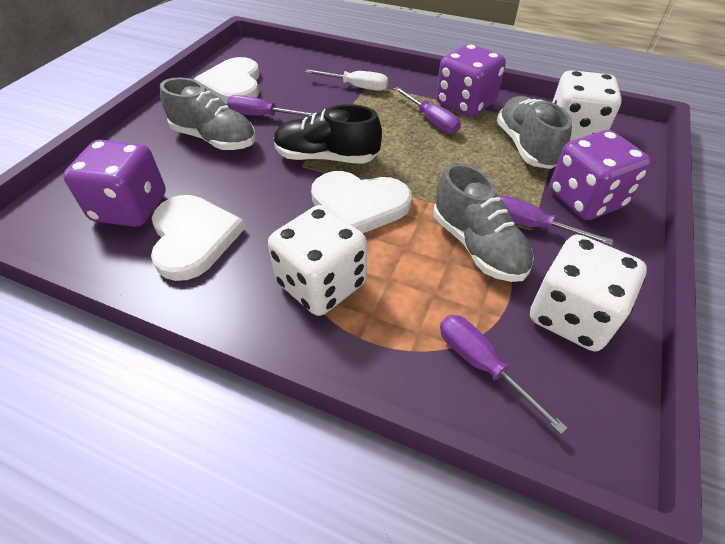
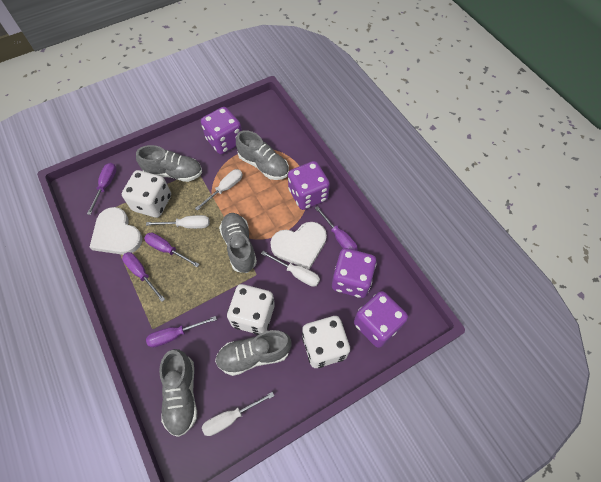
black shoe: 1 -> 0
grey shoe: 3 -> 5
purple dice: 3 -> 4
purple screwdriver: 4 -> 5
white heart: 3 -> 2
white screwdriver: 1 -> 4

